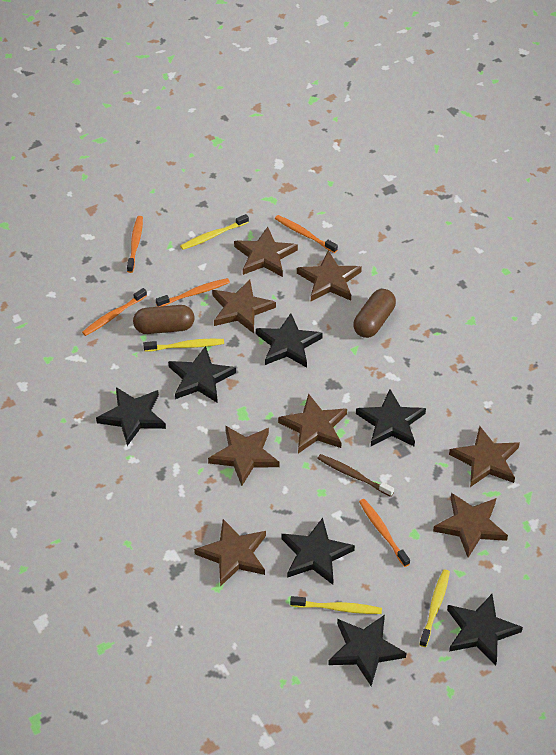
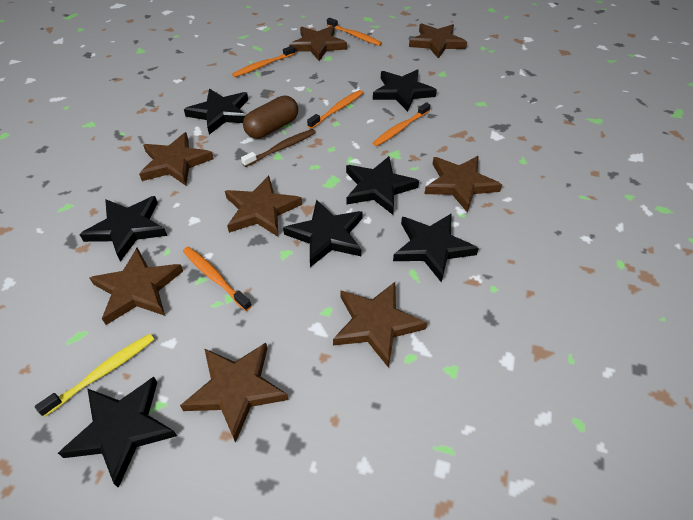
brown capsule: 2 -> 1
yellow toothbrush: 4 -> 1

